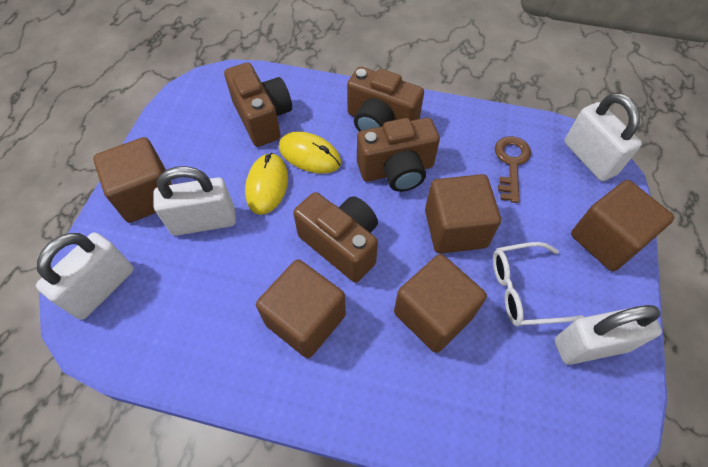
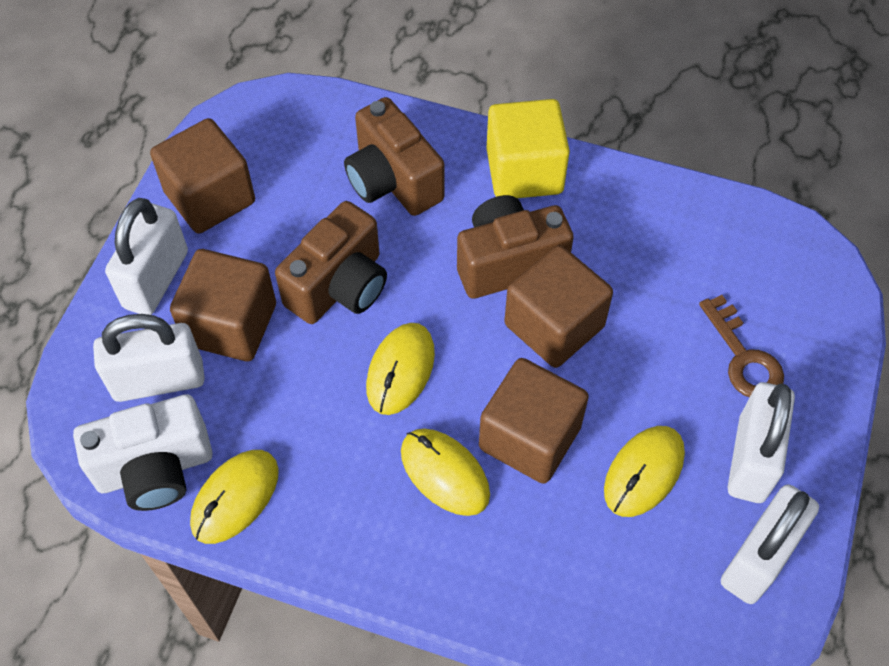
brown camera: 4 -> 3
brown cube: 5 -> 4
white camera: 0 -> 1
white glasses: 1 -> 0
yellow cube: 0 -> 1
yellow mouse: 2 -> 4

